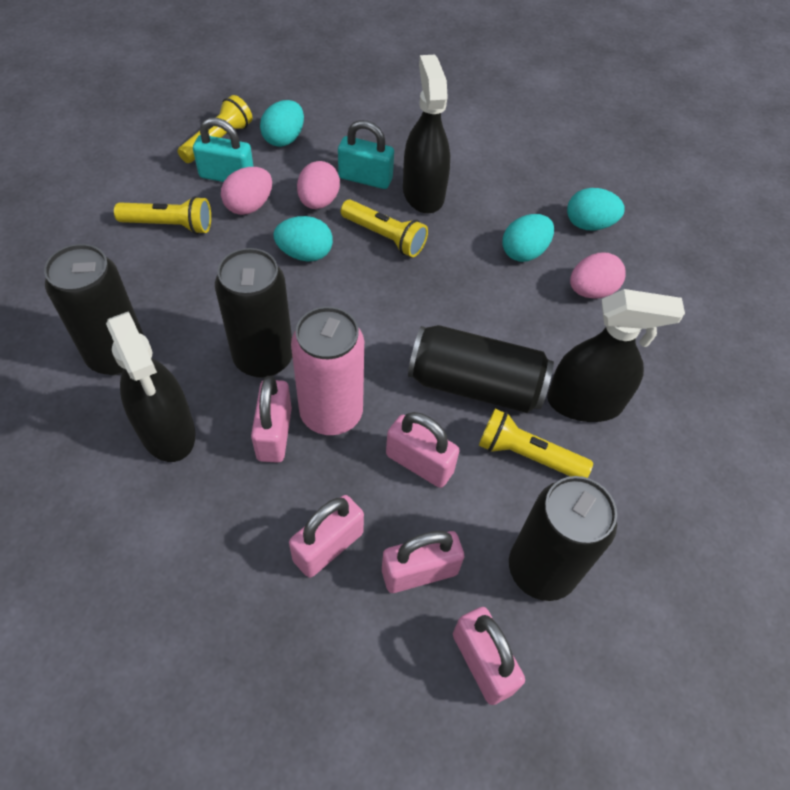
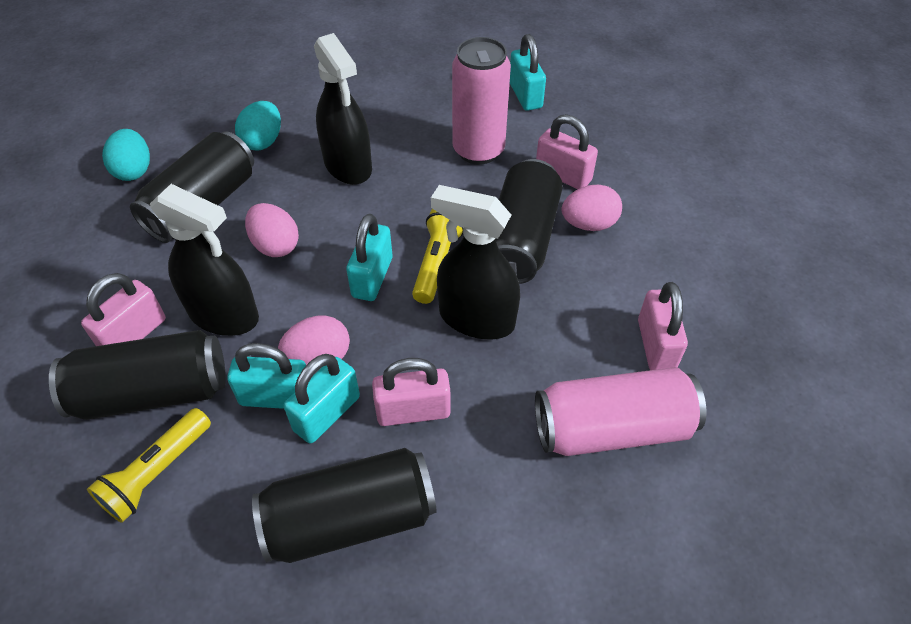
pink can: 1 -> 2
pink padlock: 5 -> 4
turquoise egg: 4 -> 2
turquoise padlock: 2 -> 4
yellow flashlight: 4 -> 2

